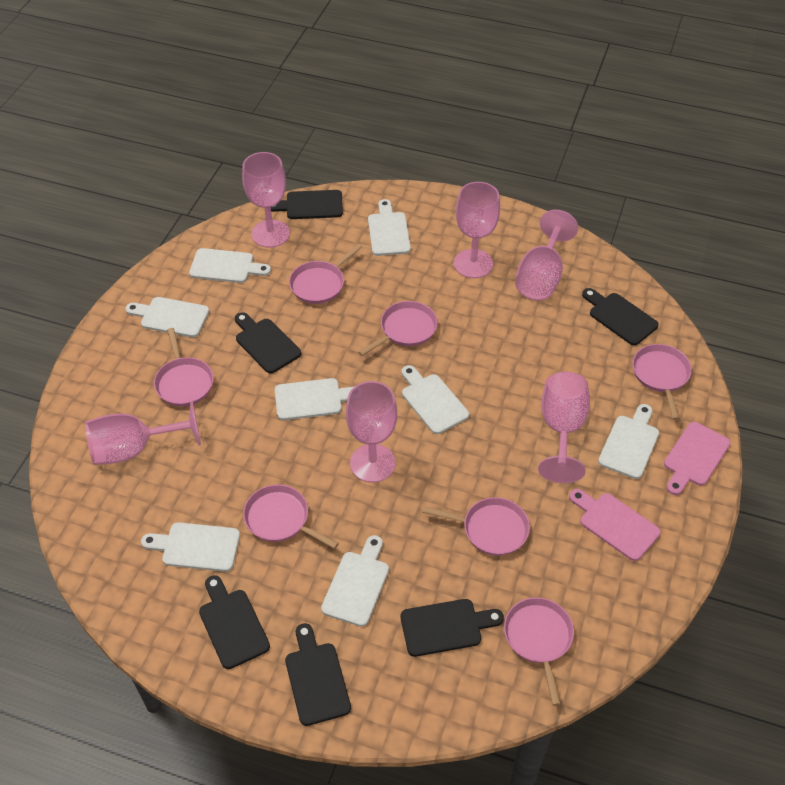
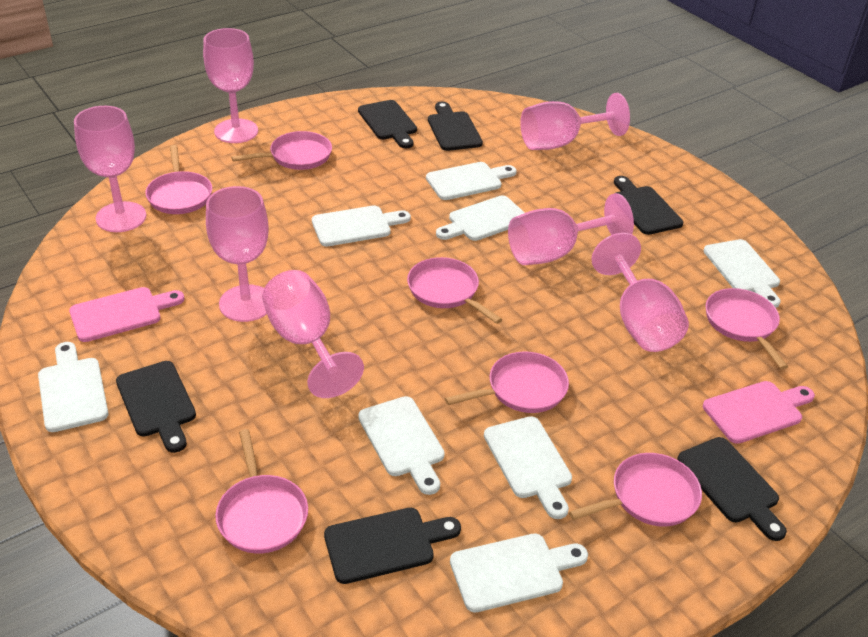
pink goblet: 6 -> 7

